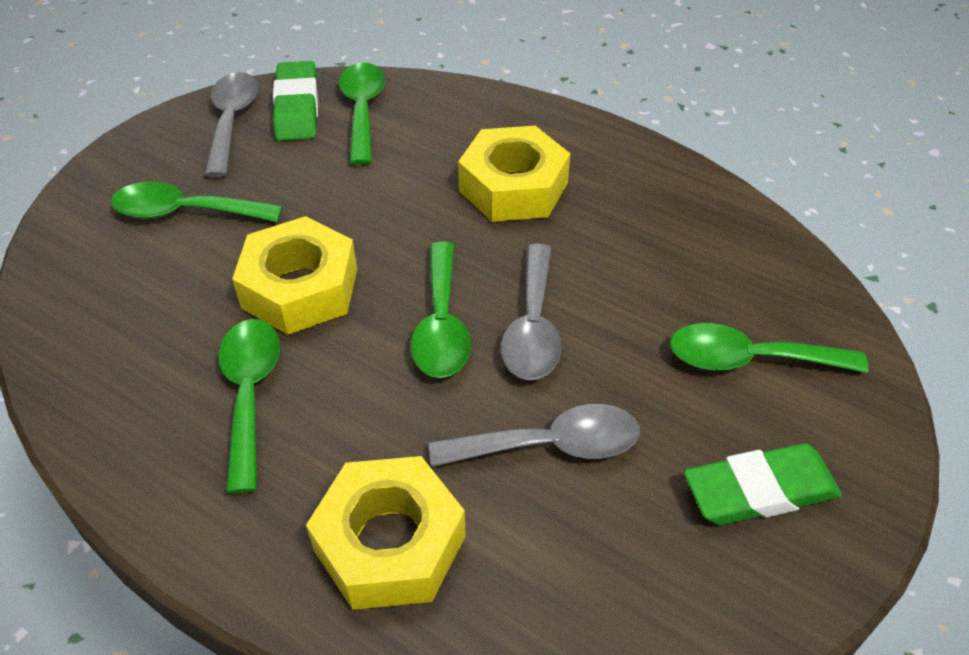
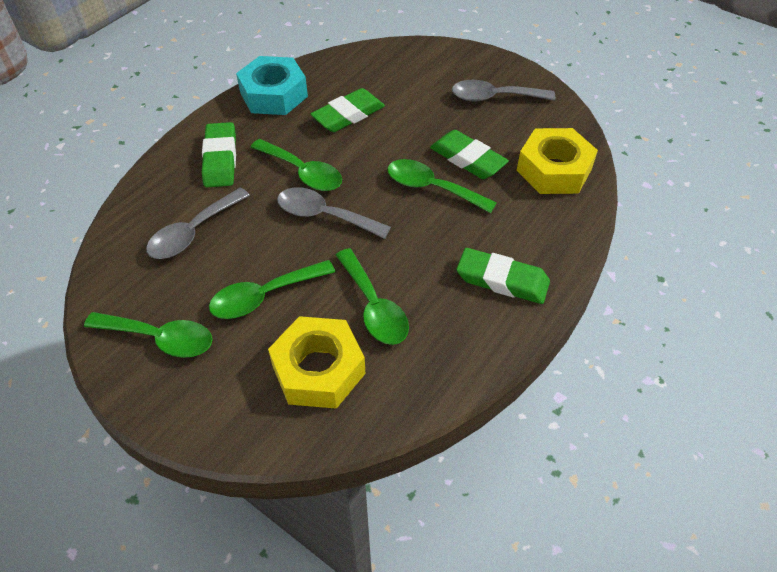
green eraser: 2 -> 4
turquoise nut: 0 -> 1
yellow nut: 3 -> 2

